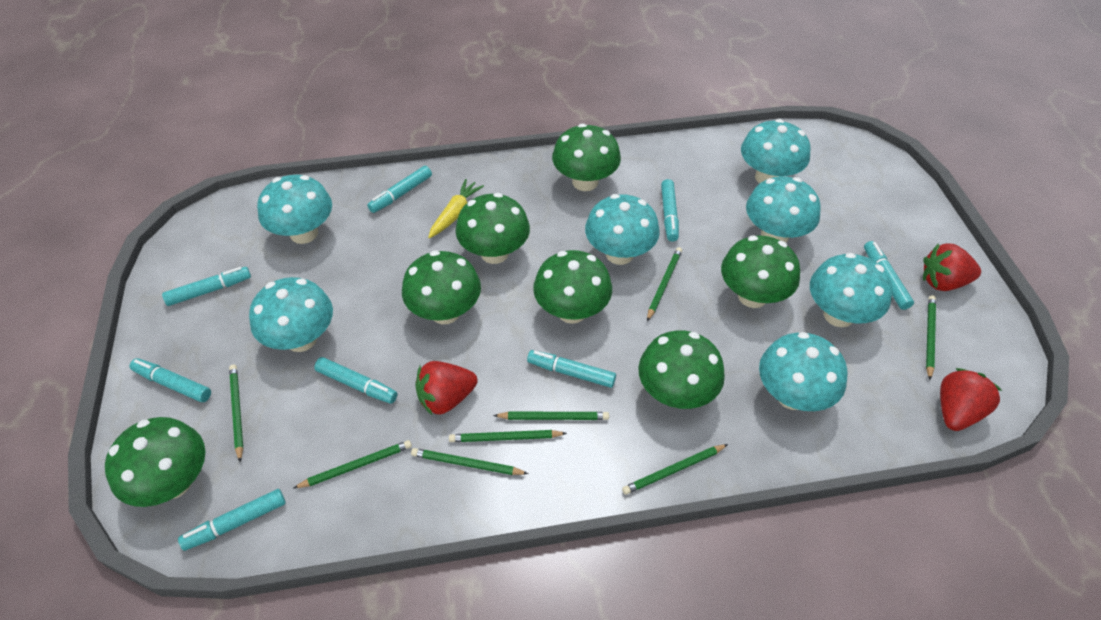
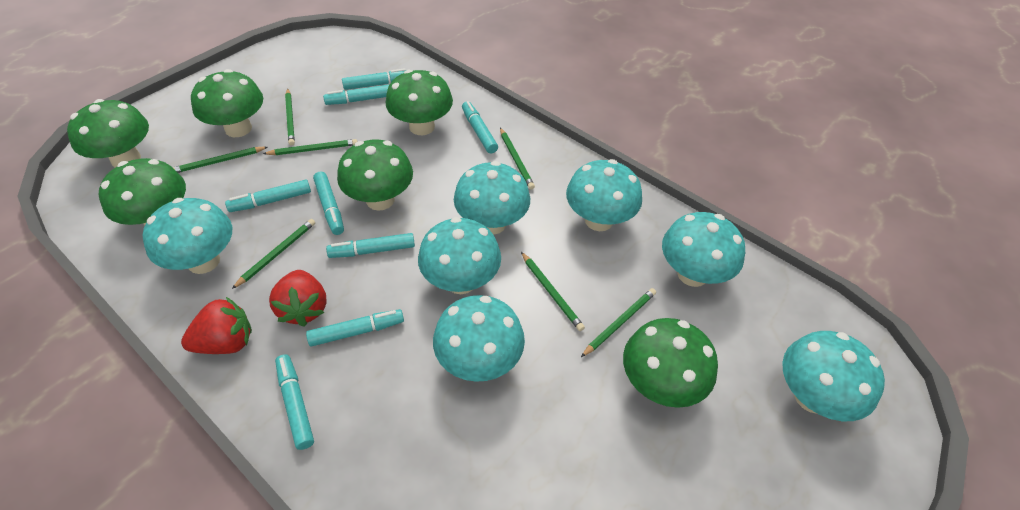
green mushroom: 7 -> 6
green pencil: 8 -> 7
red strawberry: 3 -> 2
yellow carrot: 1 -> 0

